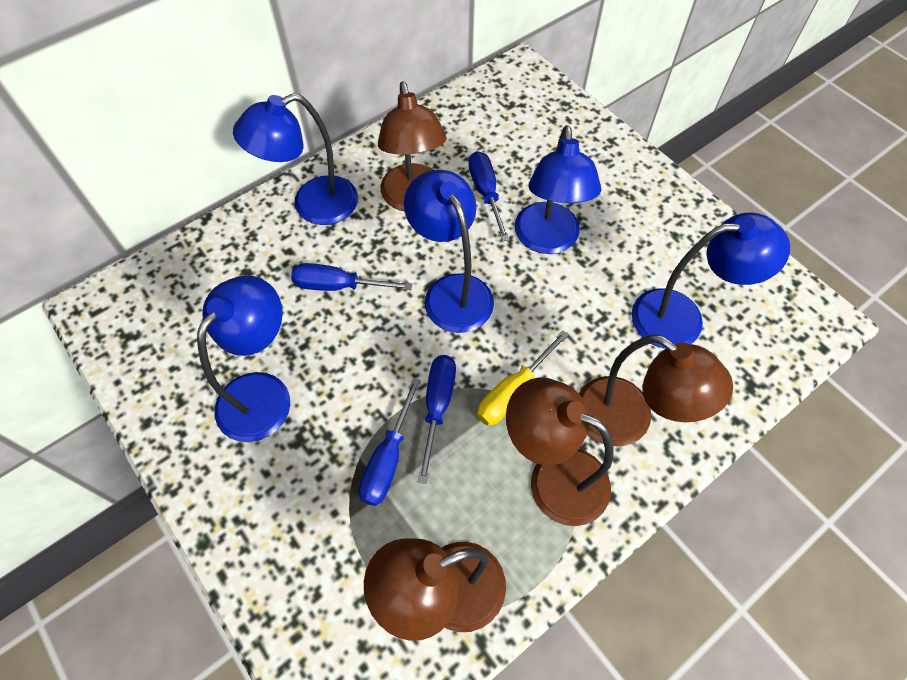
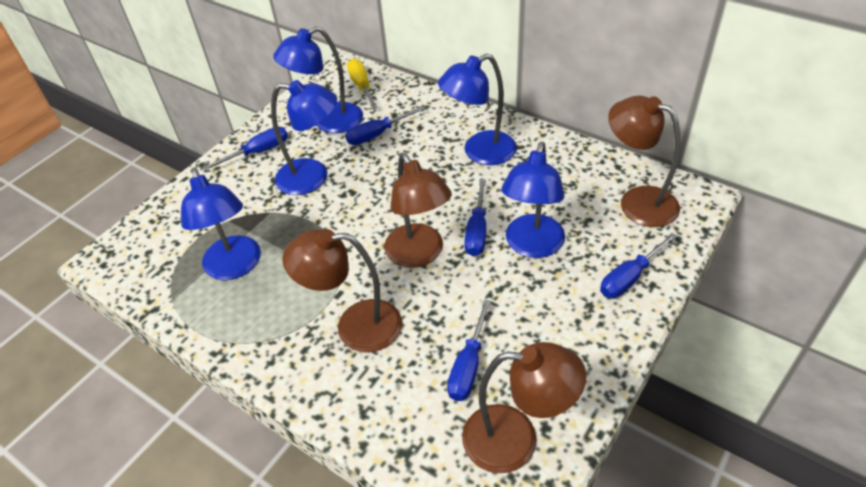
blue screwdriver: 4 -> 5

